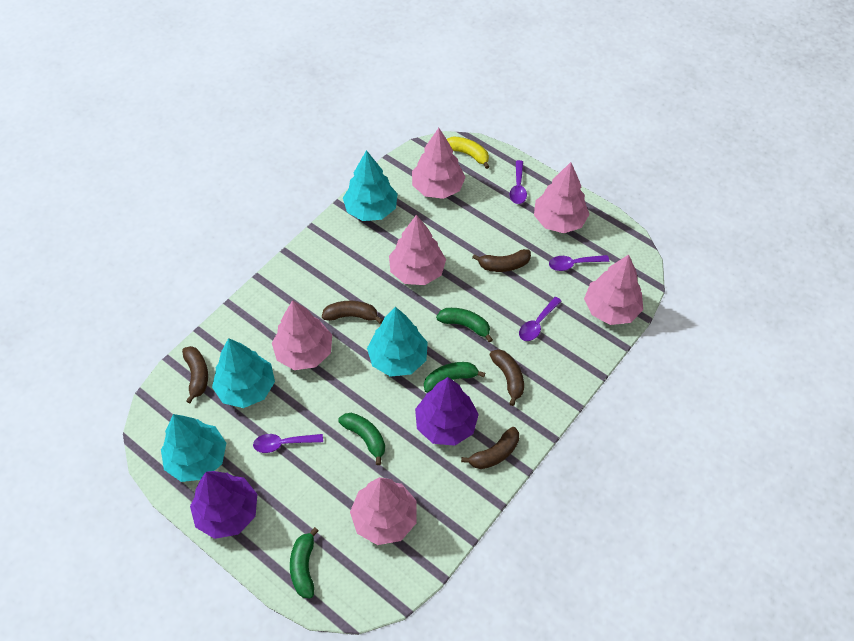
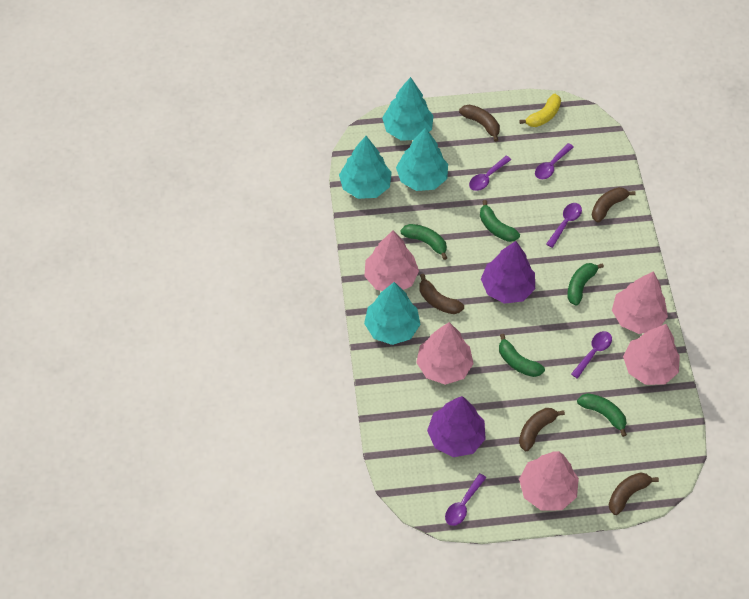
green banana: 4 -> 5
pink tree: 6 -> 5
purple spoon: 4 -> 5

